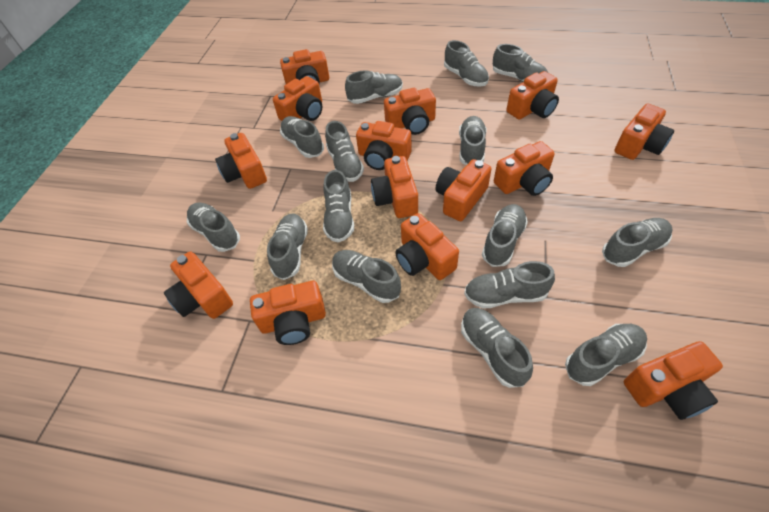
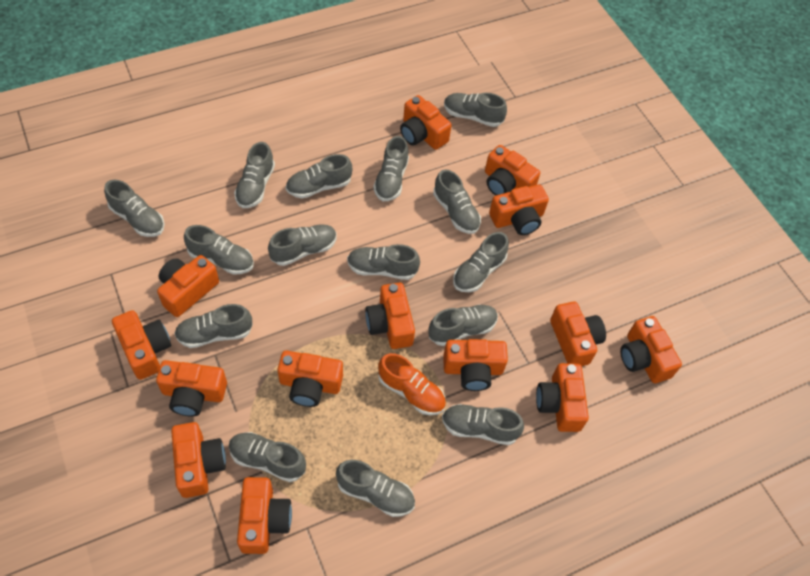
orange shoe: 0 -> 1

